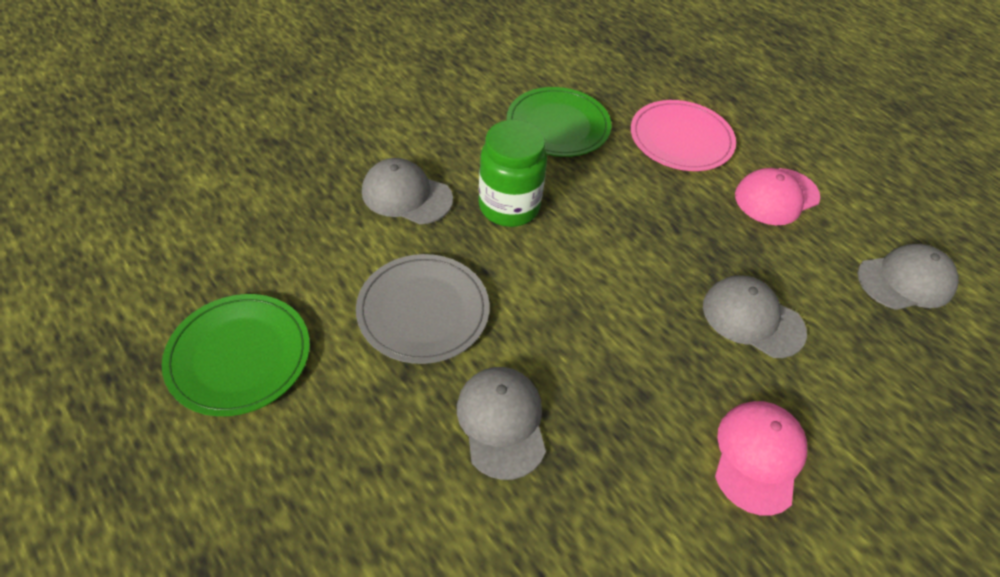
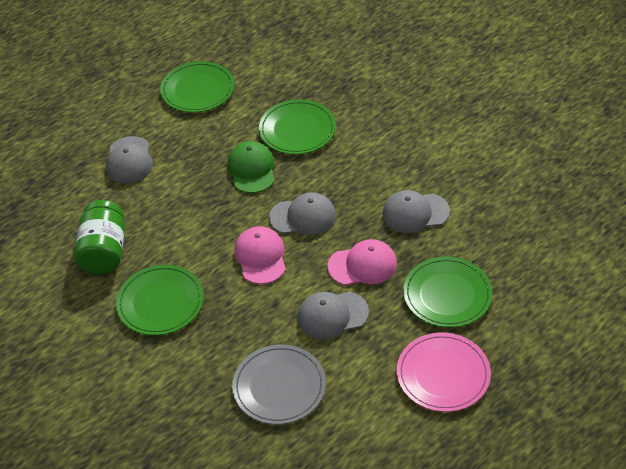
green cap: 0 -> 1
green plate: 2 -> 4

